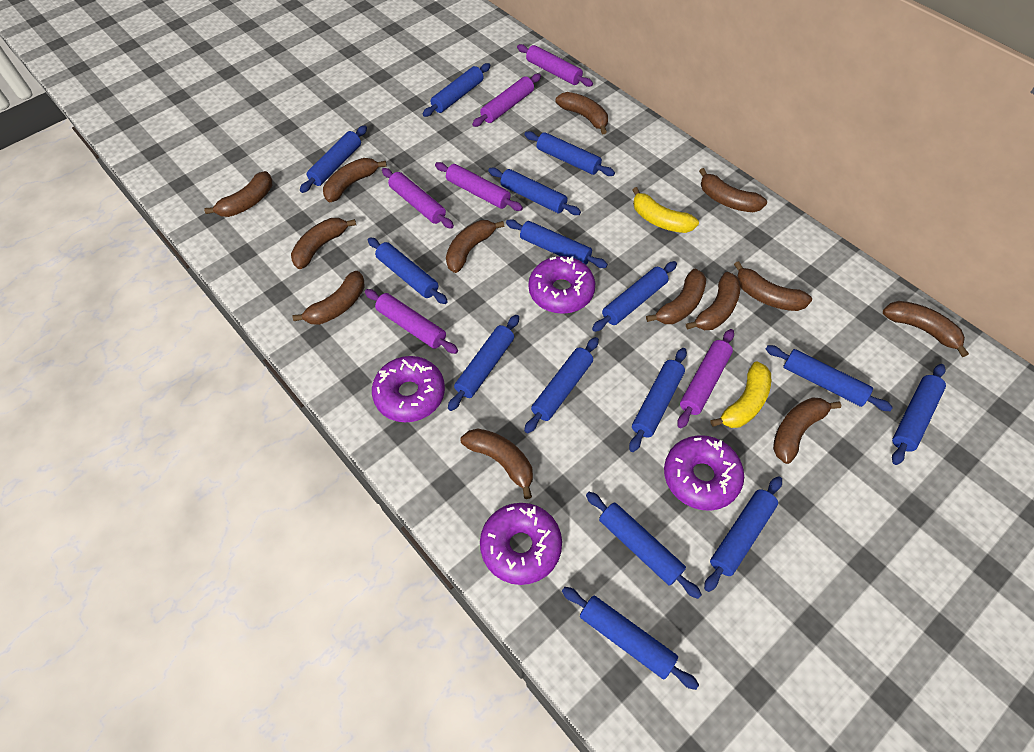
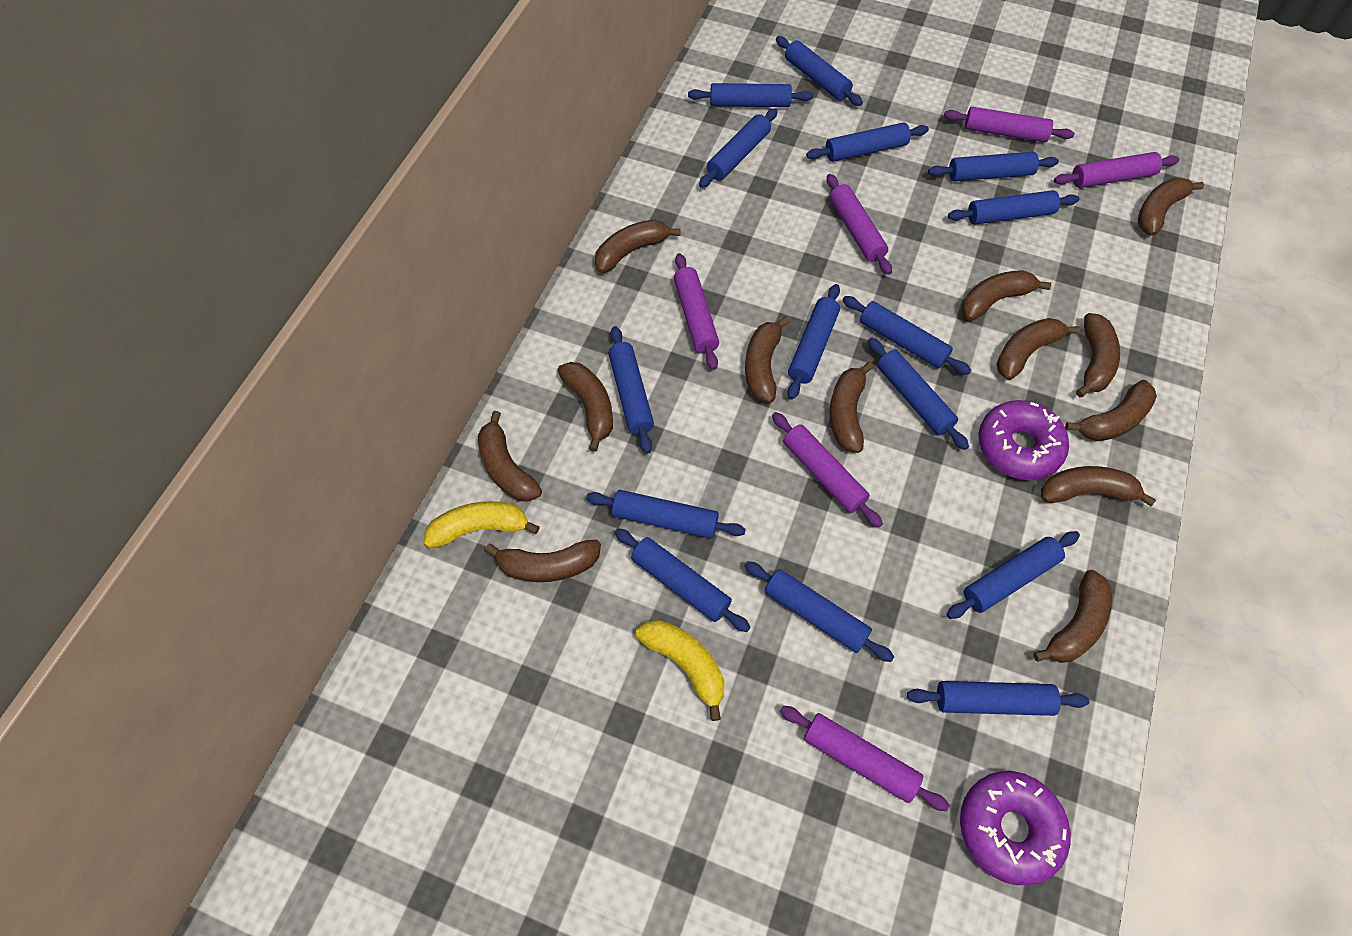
purple donut: 4 -> 2

